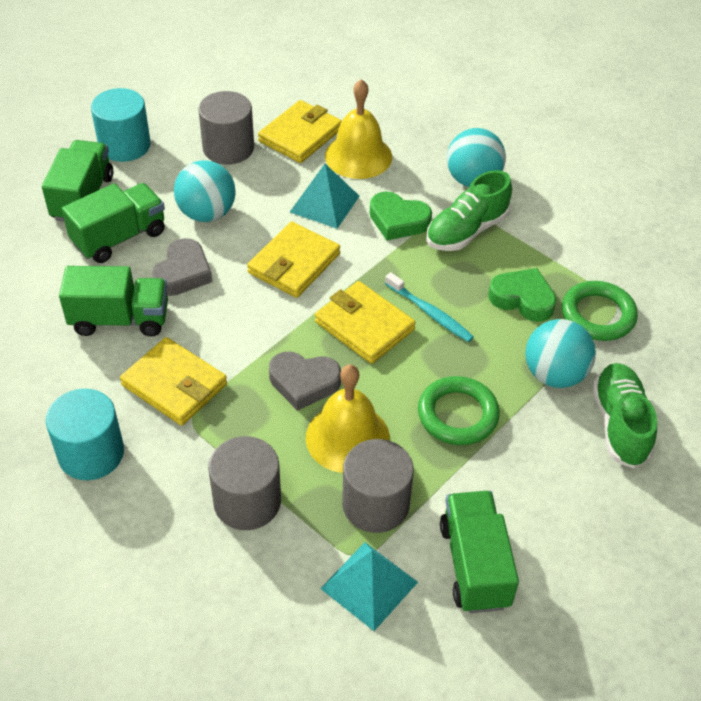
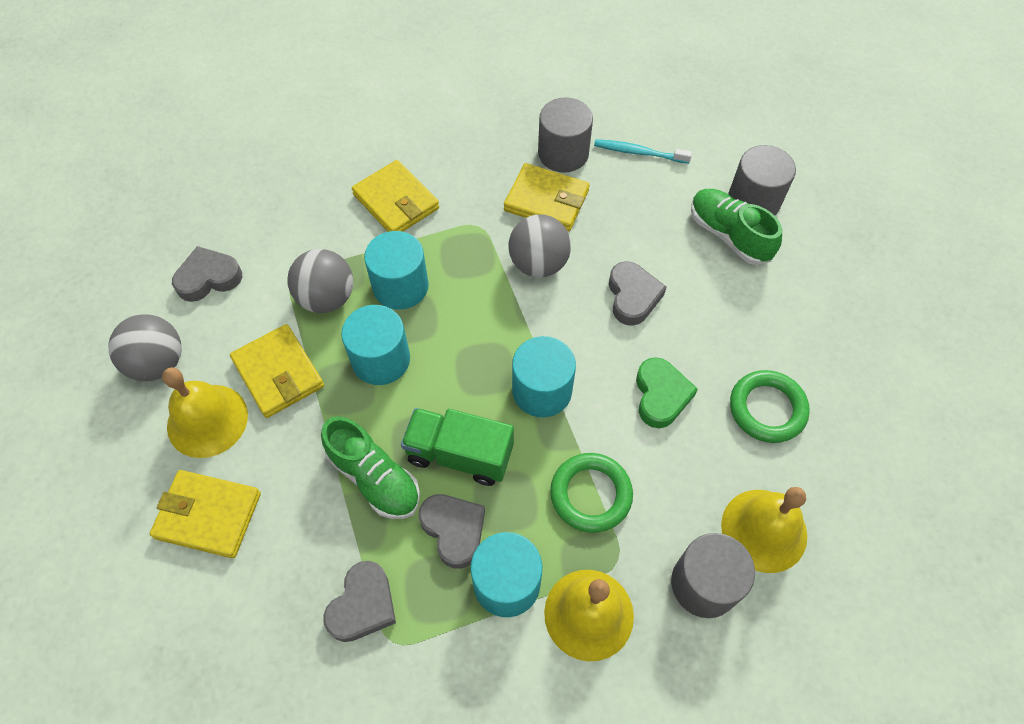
green heart: 2 -> 1
green truck: 4 -> 1
grey ball: 0 -> 3
grey heart: 2 -> 4
turquoise ball: 3 -> 0
turquoise cylinder: 2 -> 4
turquoise pyramid: 2 -> 0
yellow bell: 2 -> 3

